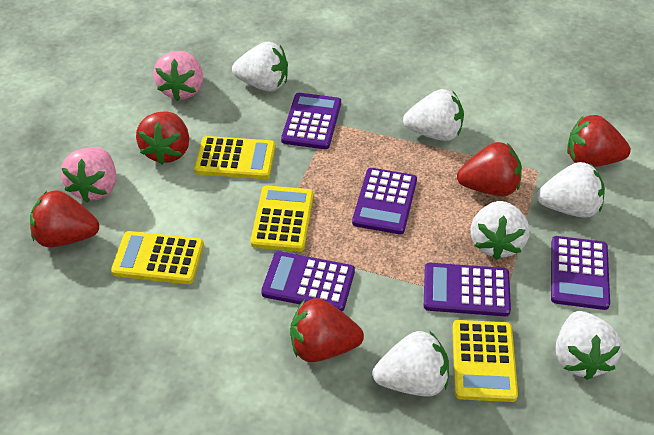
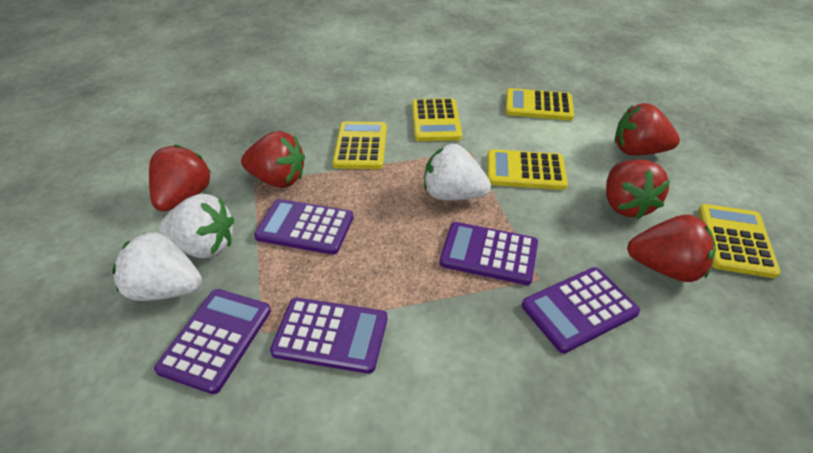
pink strawberry: 2 -> 0
white strawberry: 6 -> 3
yellow calculator: 4 -> 5

